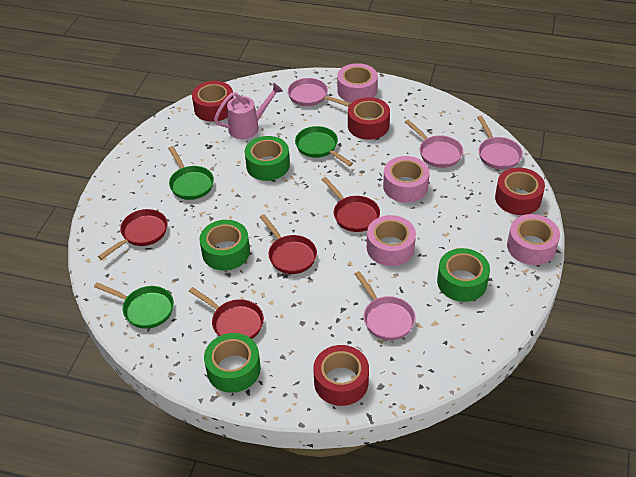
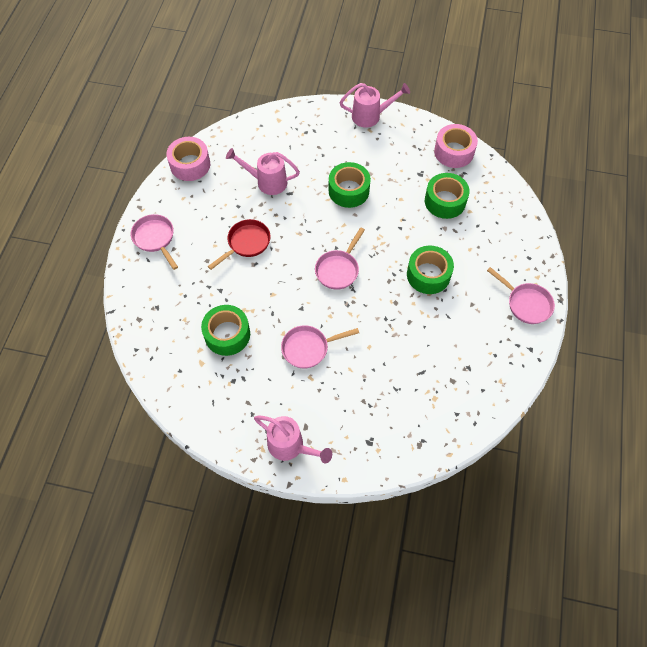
green pan: 3 -> 0
pink tape: 4 -> 2
pink watering can: 1 -> 3
red pan: 4 -> 1
red tape: 4 -> 0

